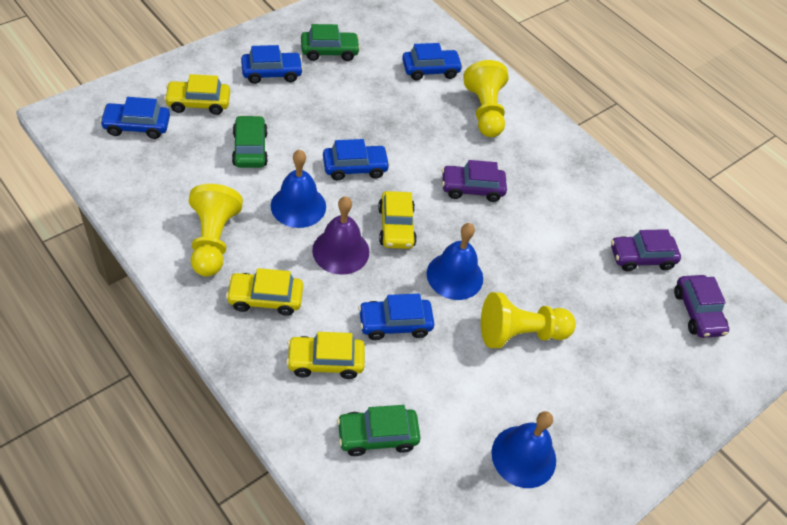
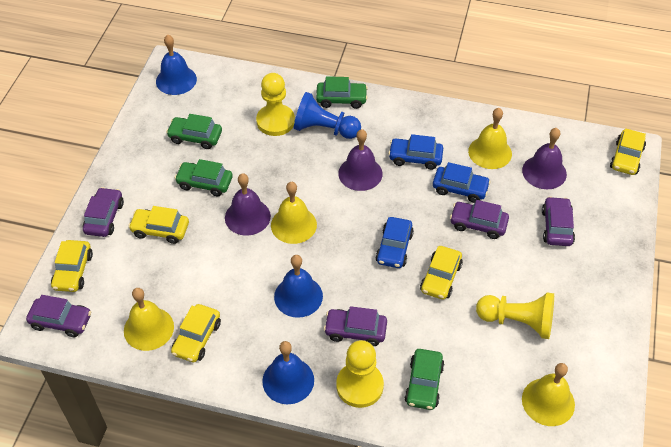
blue car: 5 -> 3
blue pawn: 0 -> 1
green car: 3 -> 4
purple bell: 1 -> 3
purple car: 3 -> 5
yellow bell: 0 -> 4
yellow car: 4 -> 5

